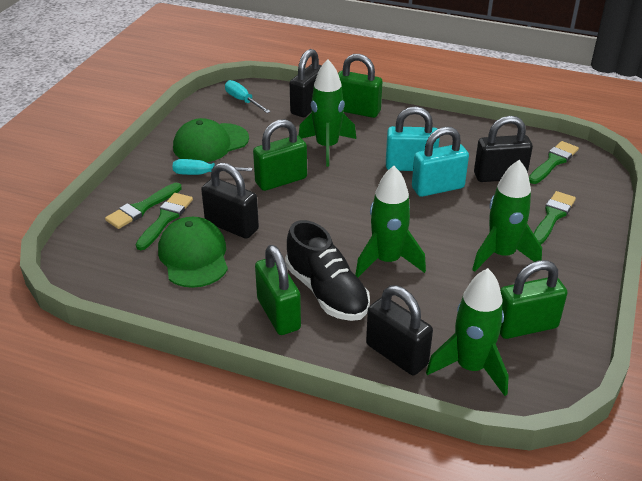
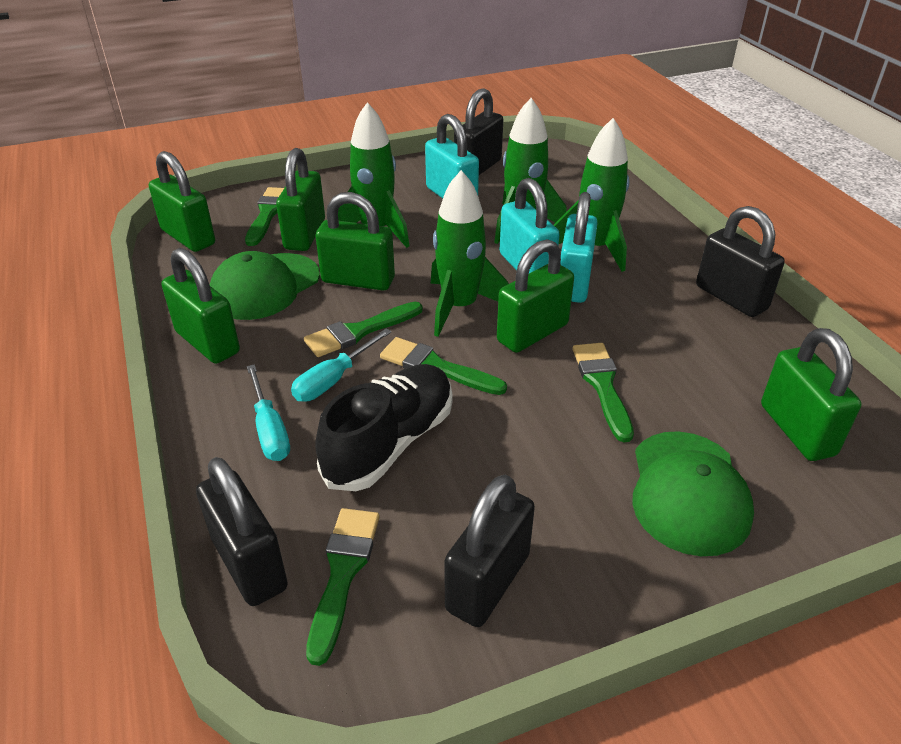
green brush: 4 -> 5
green padlock: 4 -> 6
turquoise padlock: 2 -> 3

